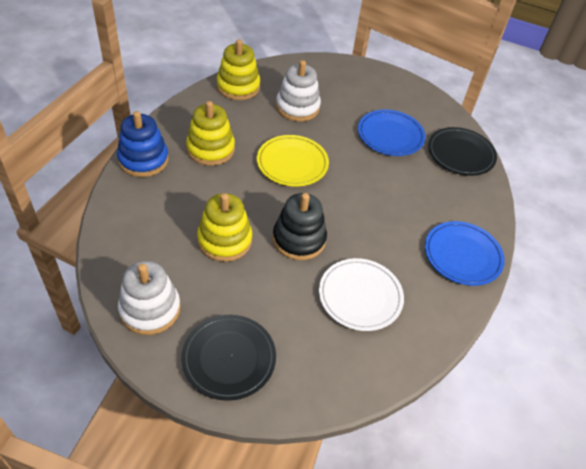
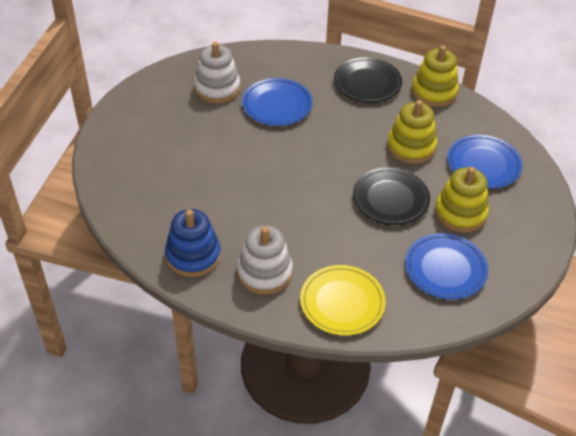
black stacking toy: 1 -> 0
blue plate: 2 -> 3
white plate: 1 -> 0

